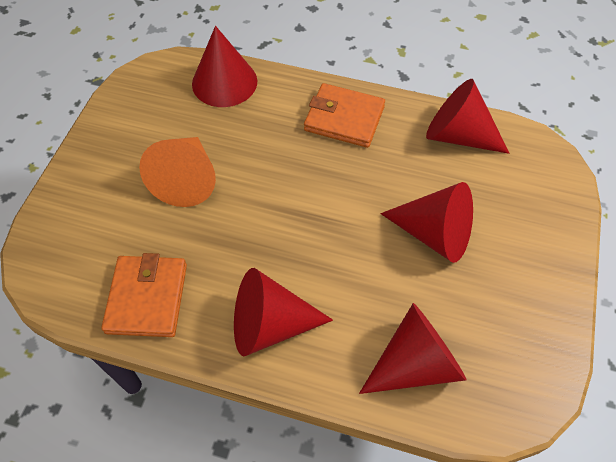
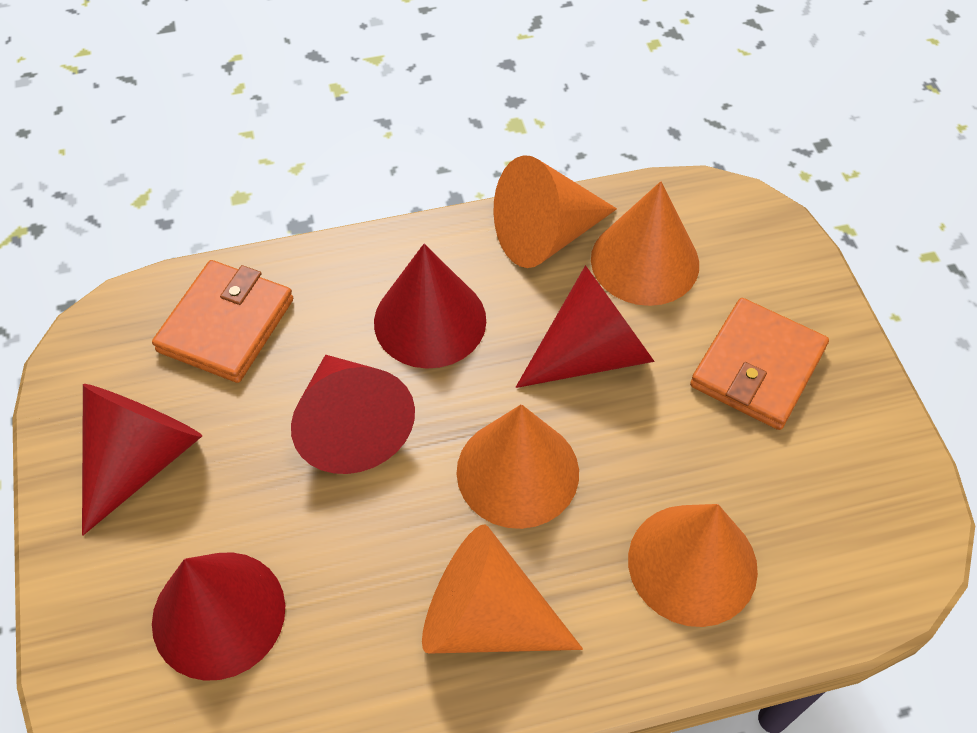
orange cone: 1 -> 5

